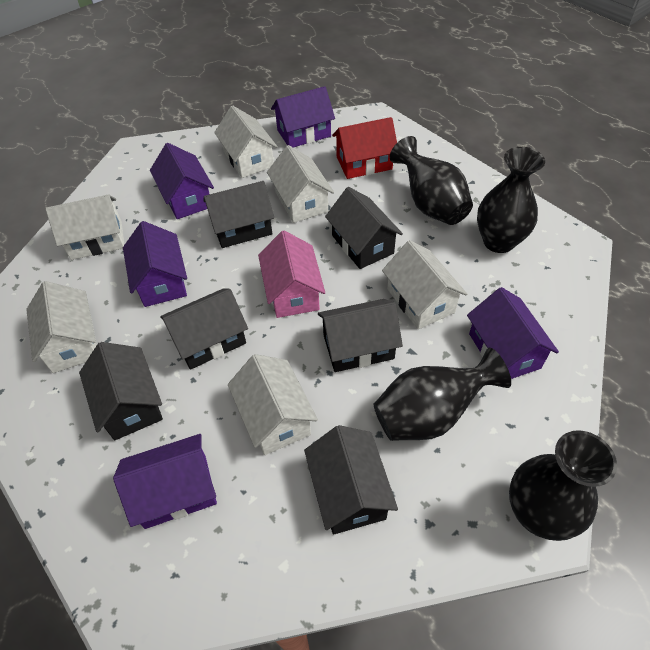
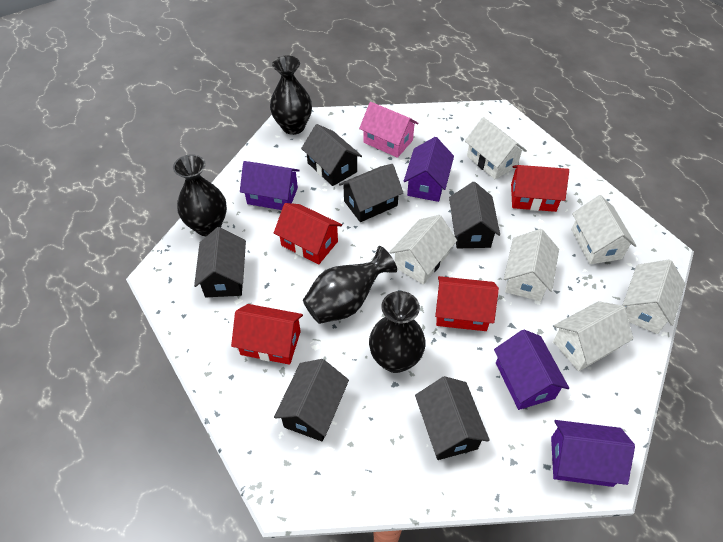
purple house: 5 -> 4
red house: 1 -> 4

